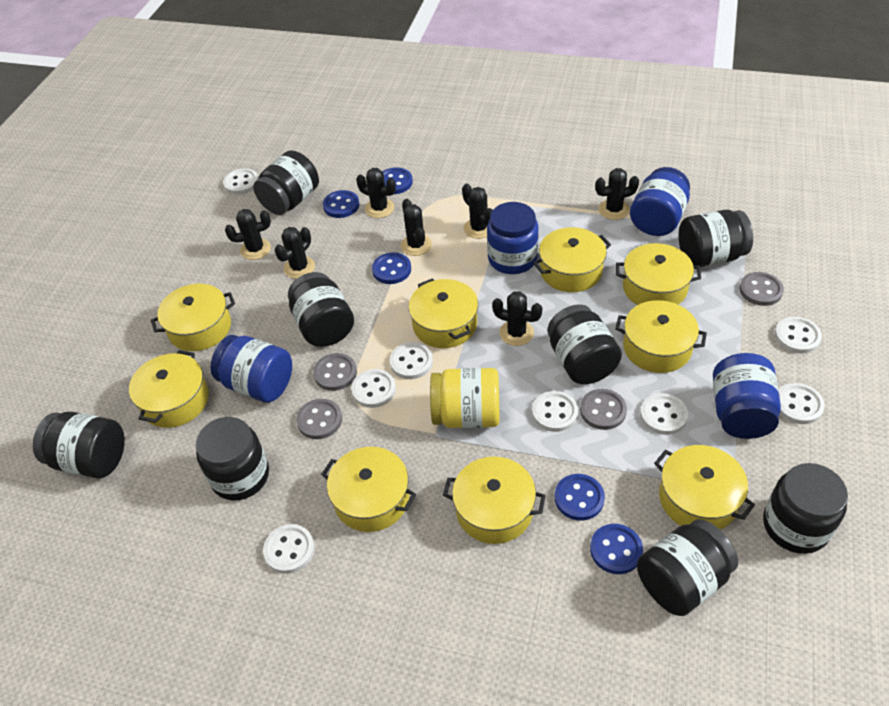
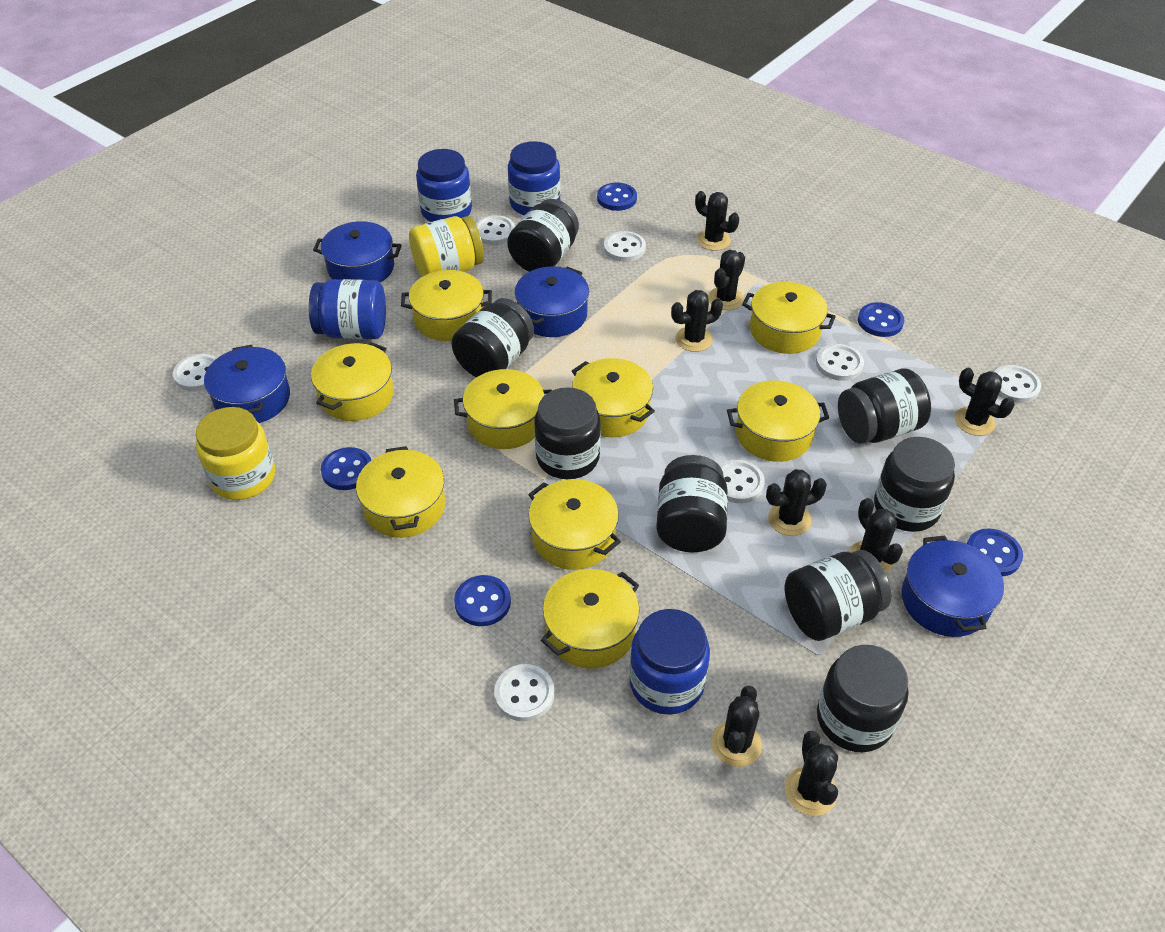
black cactus: 7 -> 8
blue pot: 0 -> 4
grey button: 4 -> 0
white button: 8 -> 7
yellow jar: 1 -> 2

